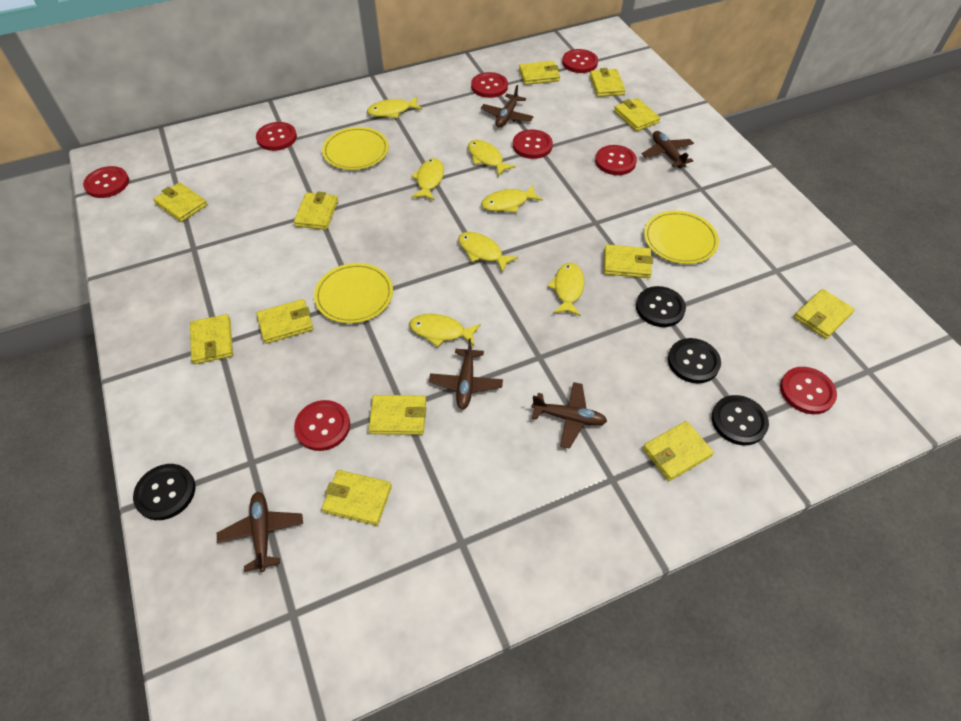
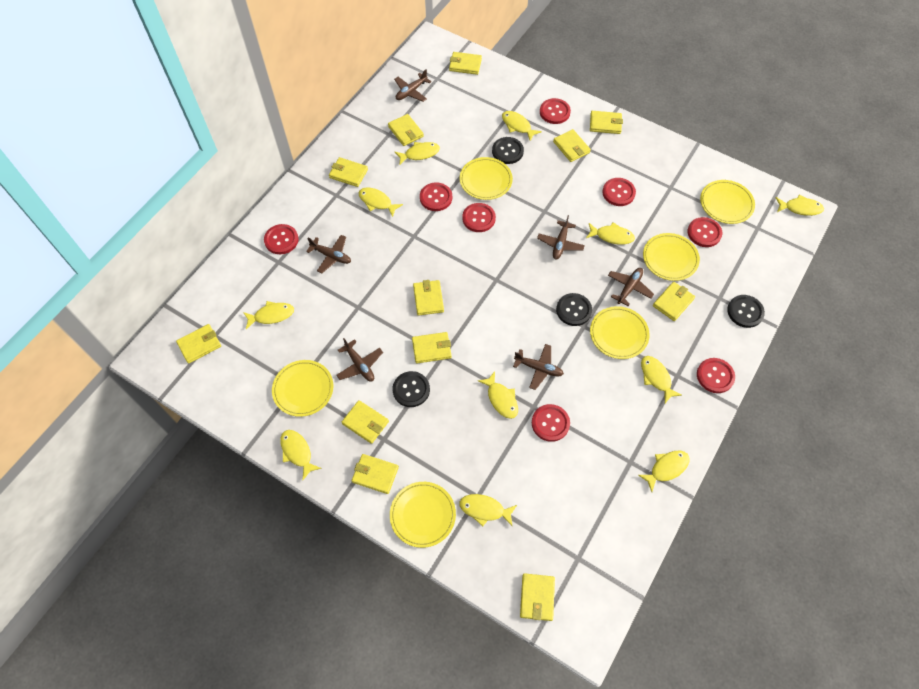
brown plane: 5 -> 6
yellow fish: 7 -> 11
yellow plate: 3 -> 6

